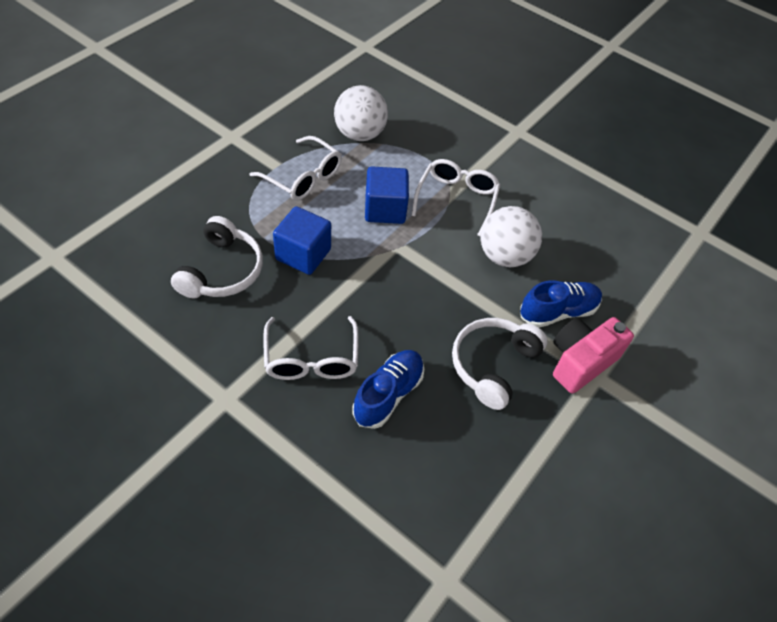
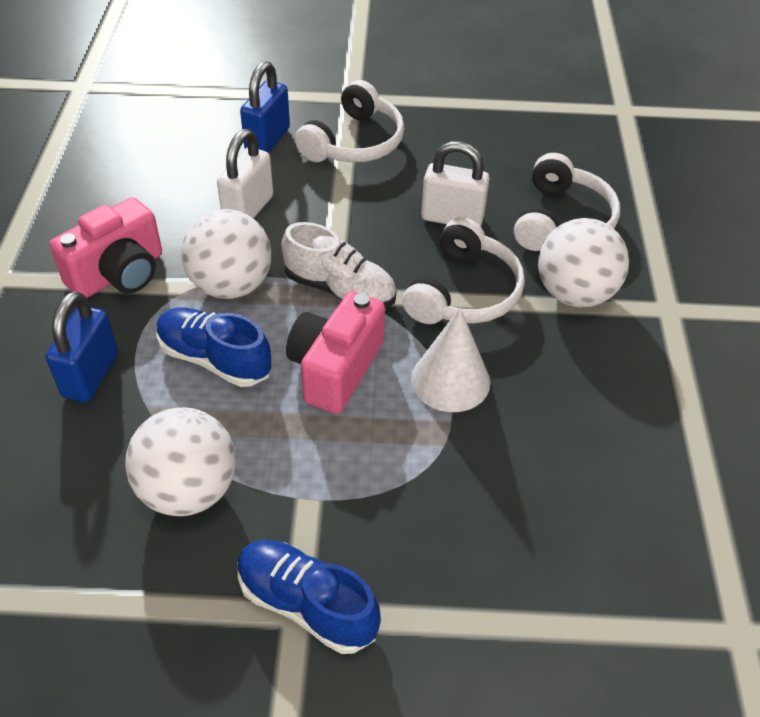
blue cube: 2 -> 0
blue padlock: 0 -> 2
pink camera: 1 -> 2
white ball: 2 -> 3
white cone: 0 -> 1
white glasses: 3 -> 0
white headphones: 2 -> 3
white padlock: 0 -> 2
white shoe: 0 -> 1

